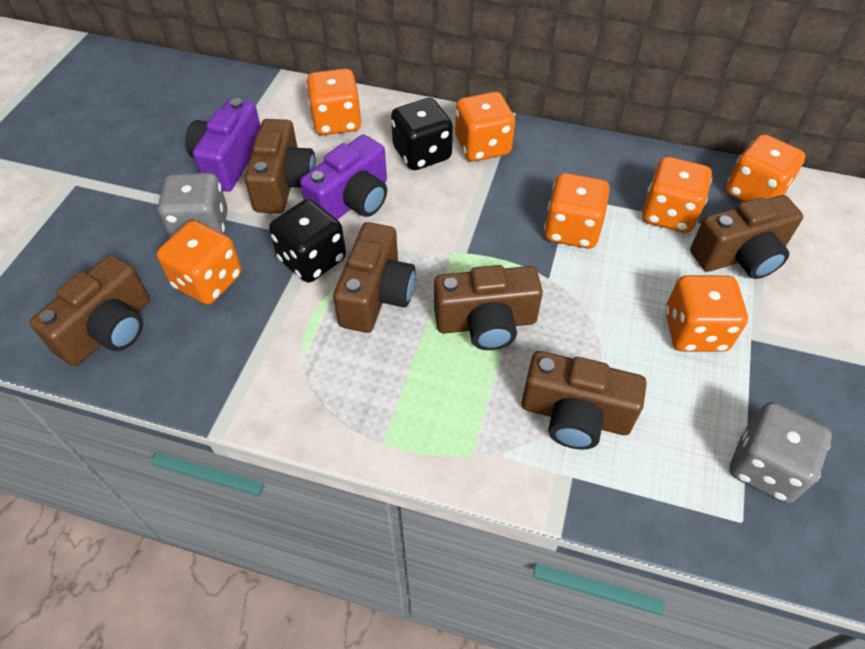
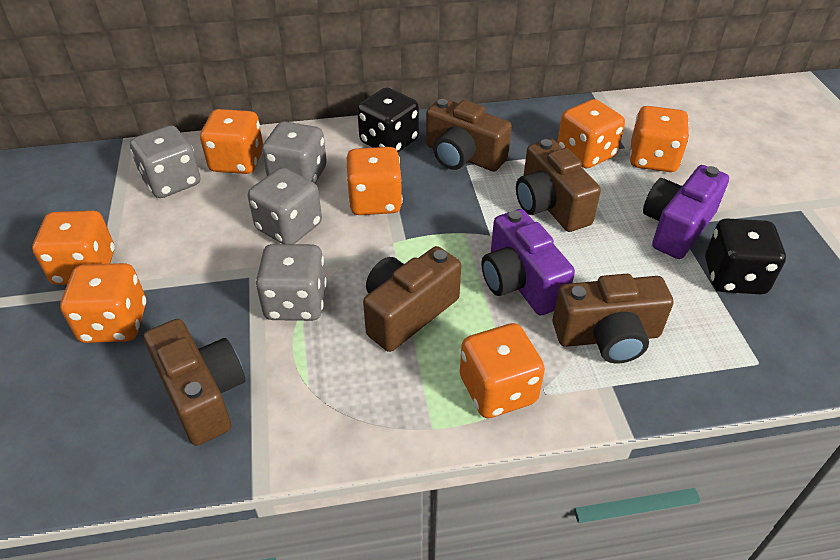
brown camera: 6 -> 5
grey dice: 2 -> 4

